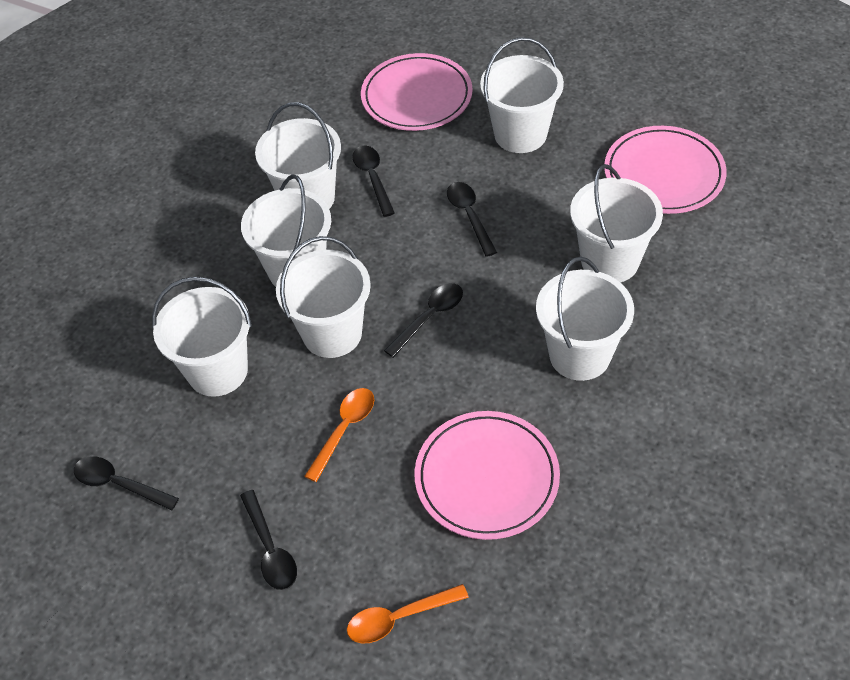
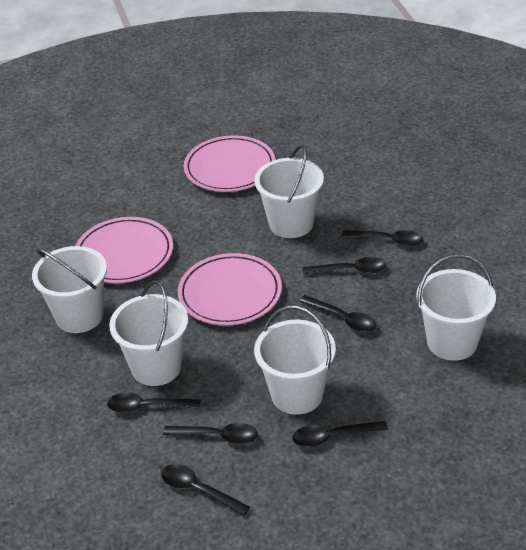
black spoon: 5 -> 7
orange spoon: 2 -> 0
white bucket: 7 -> 5

